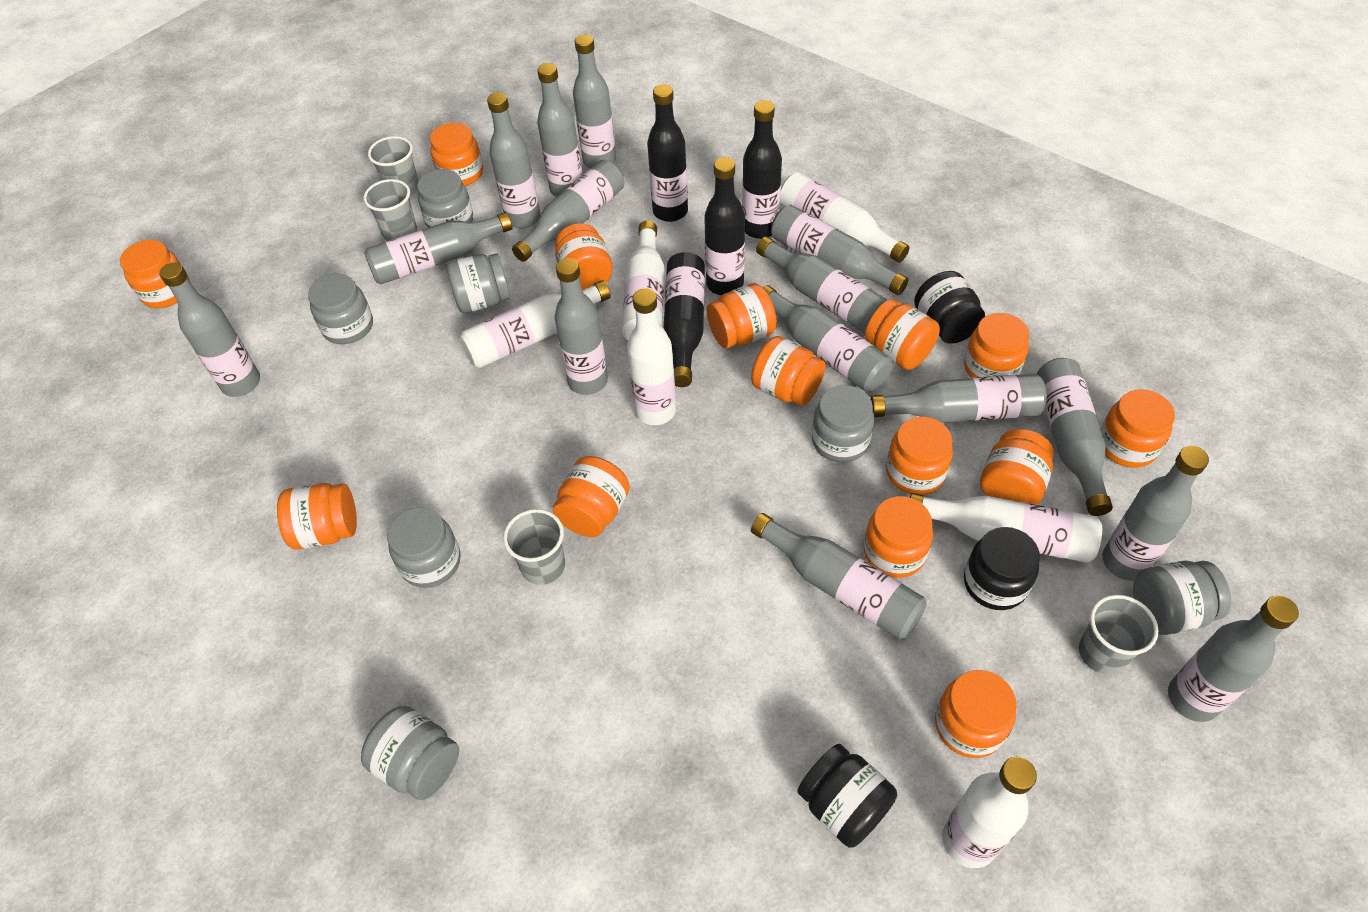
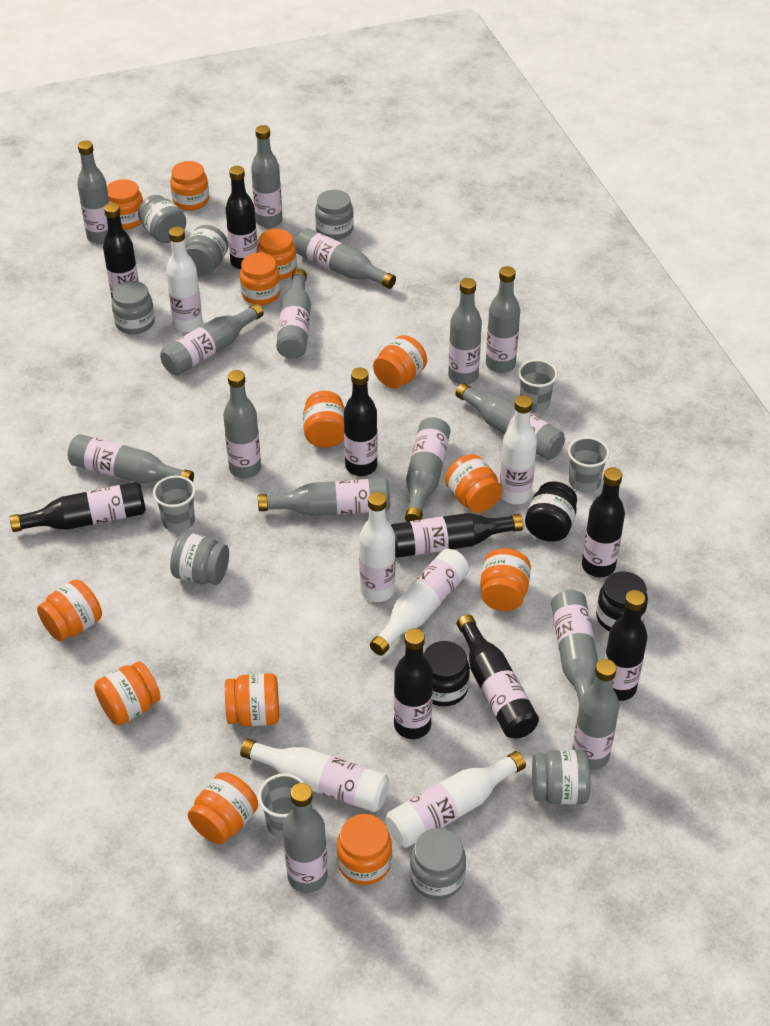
black bottle: 4 -> 9
orange jar: 14 -> 13

